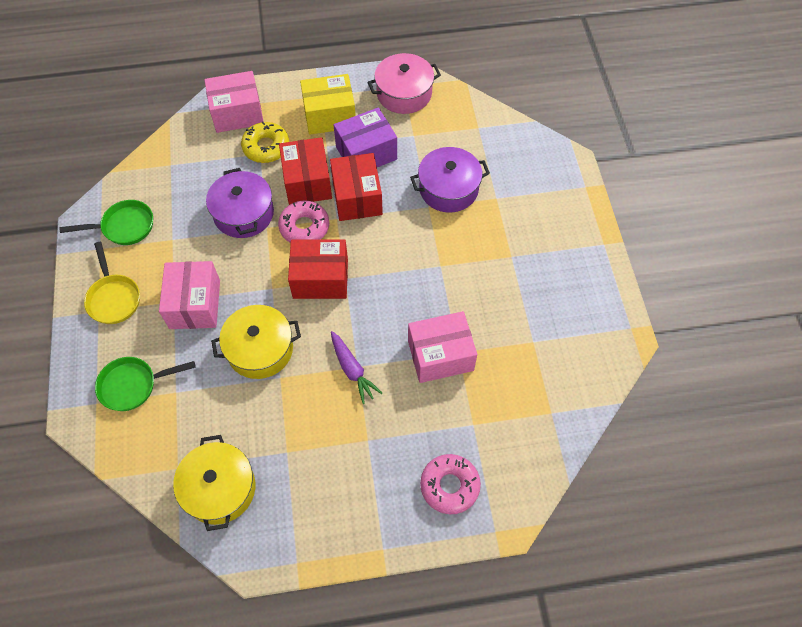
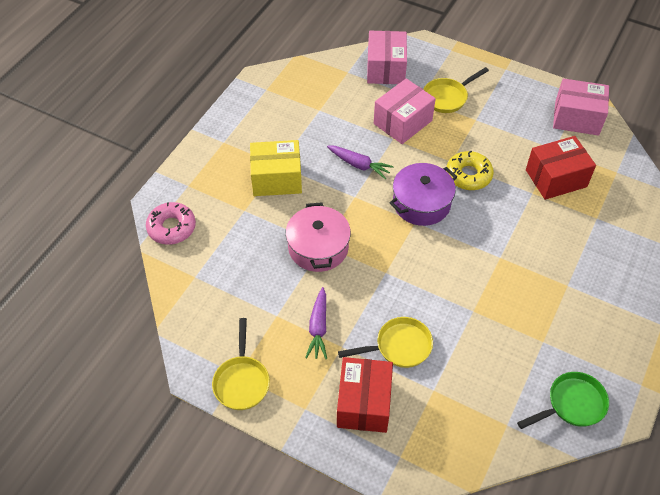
green pan: 2 -> 1
pink donut: 2 -> 1
purple box: 1 -> 0
purple carrot: 1 -> 2
purple pot: 2 -> 1
red box: 3 -> 2
yellow pan: 1 -> 3
yellow pot: 2 -> 0

